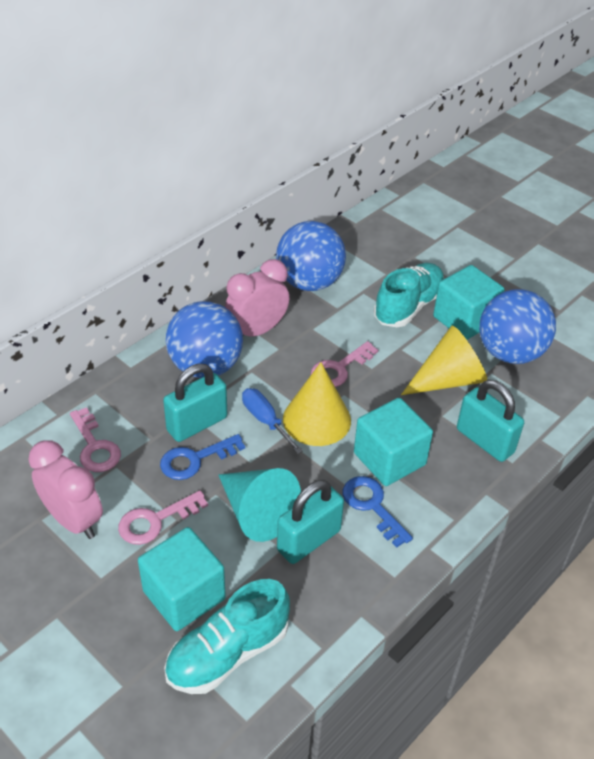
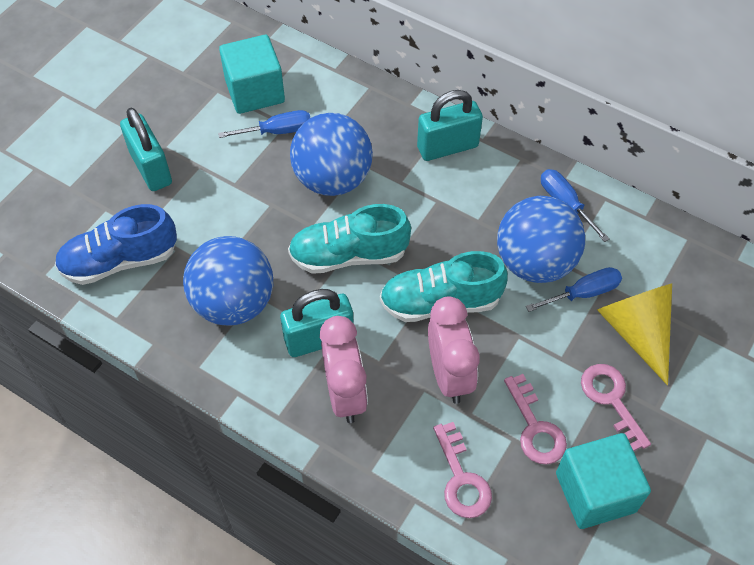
blue key: 2 -> 0
blue screwdriver: 1 -> 3
blue shoe: 0 -> 1
turquoise cone: 1 -> 0
turquoise cube: 3 -> 2
yellow cone: 2 -> 1

